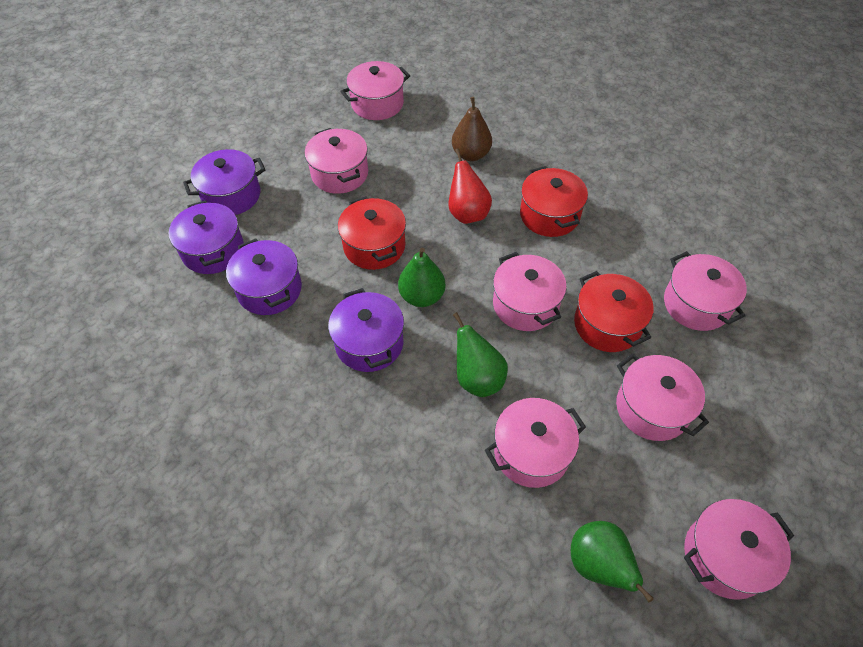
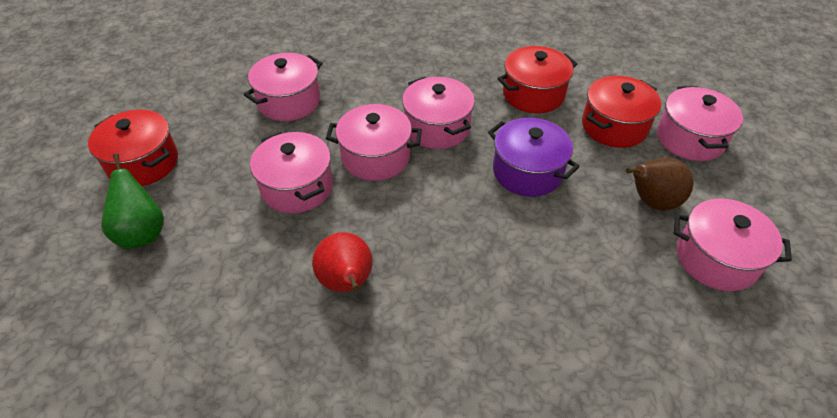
green pear: 3 -> 1
pink pot: 7 -> 6
purple pot: 4 -> 1

